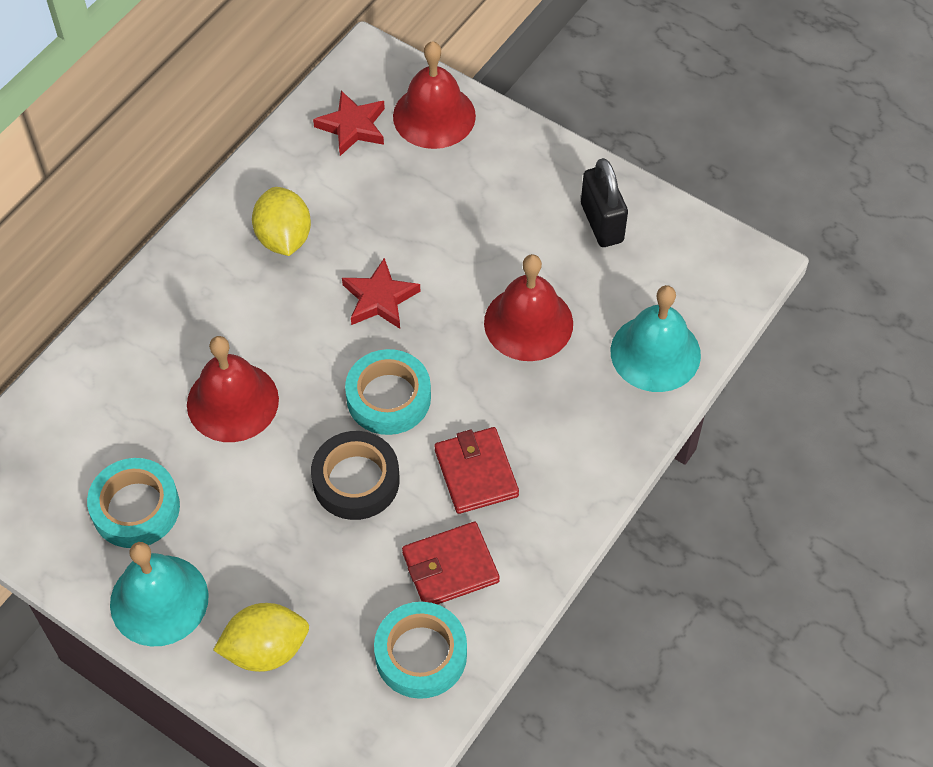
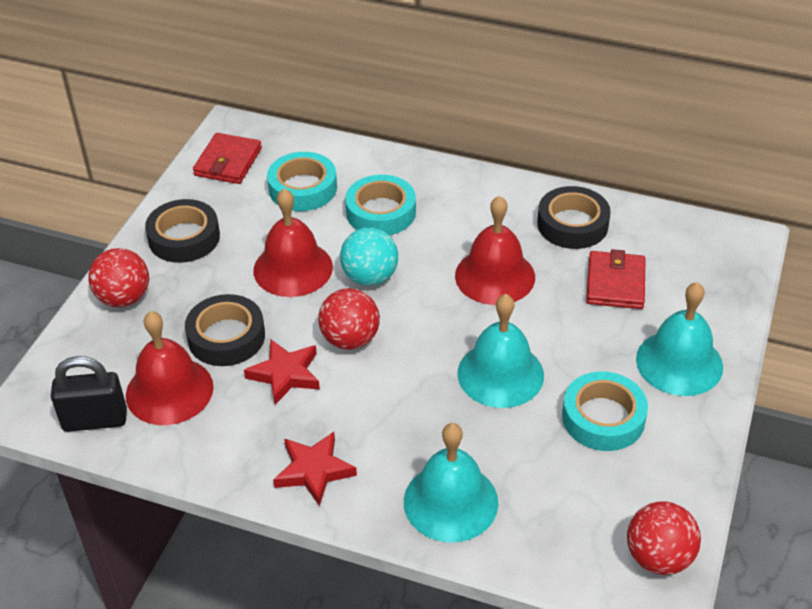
black tape: 1 -> 3
red ball: 0 -> 3
turquoise ball: 0 -> 1
turquoise bell: 2 -> 3
yellow lemon: 2 -> 0

